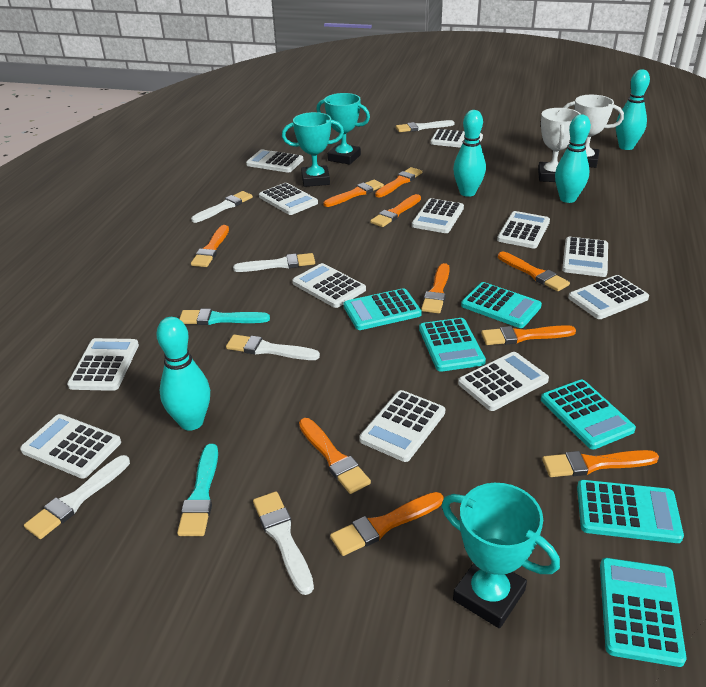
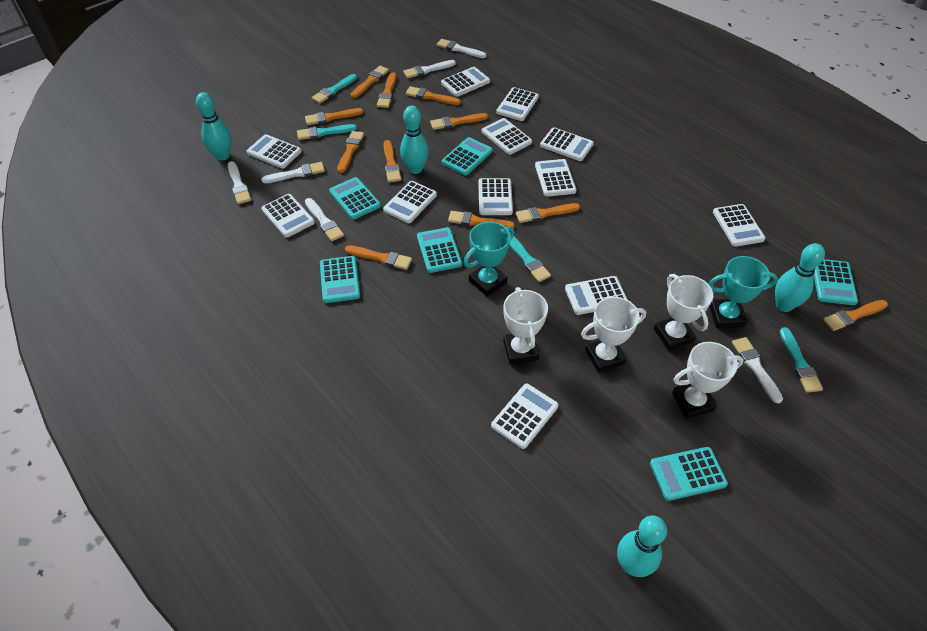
orange brush: 10 -> 11
turquoise brush: 2 -> 4
turquoise trophy: 3 -> 2
white trophy: 2 -> 4

